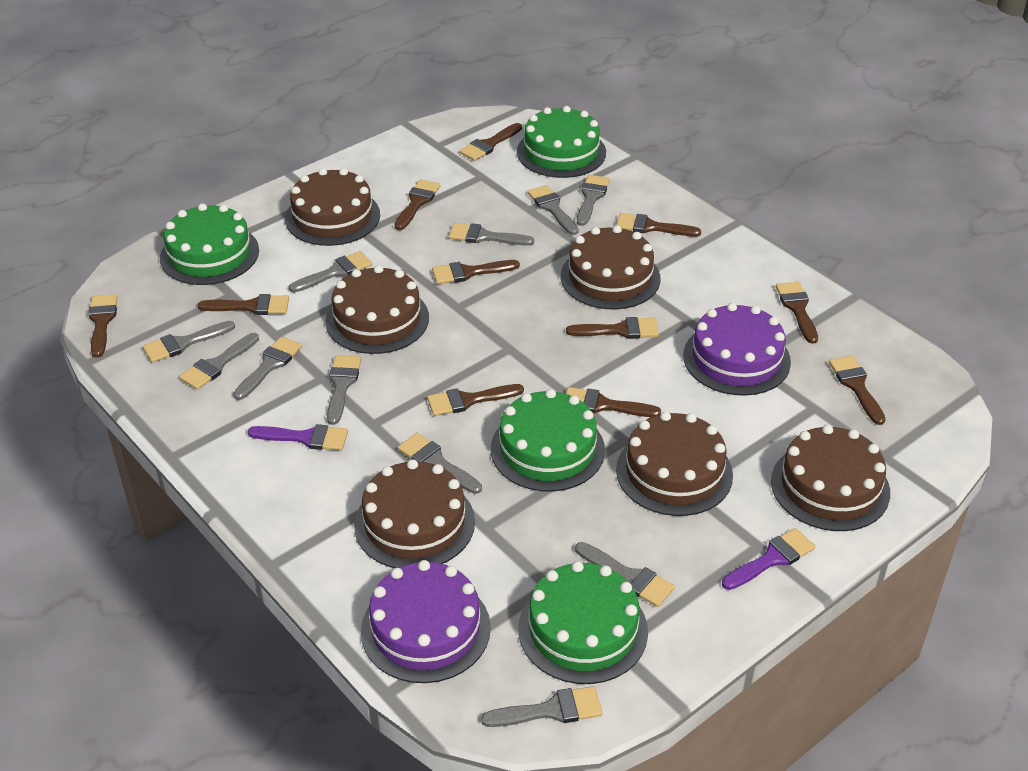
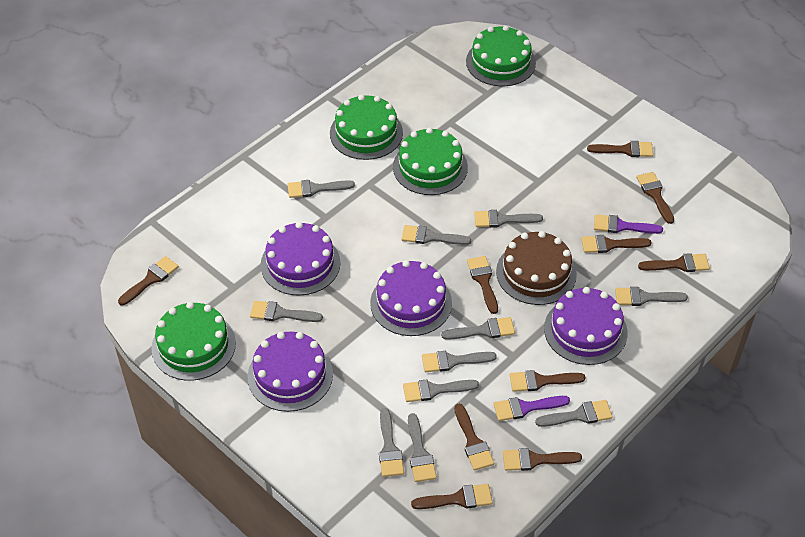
brown brush: 11 -> 10
brown cake: 6 -> 1
purple cake: 2 -> 4

